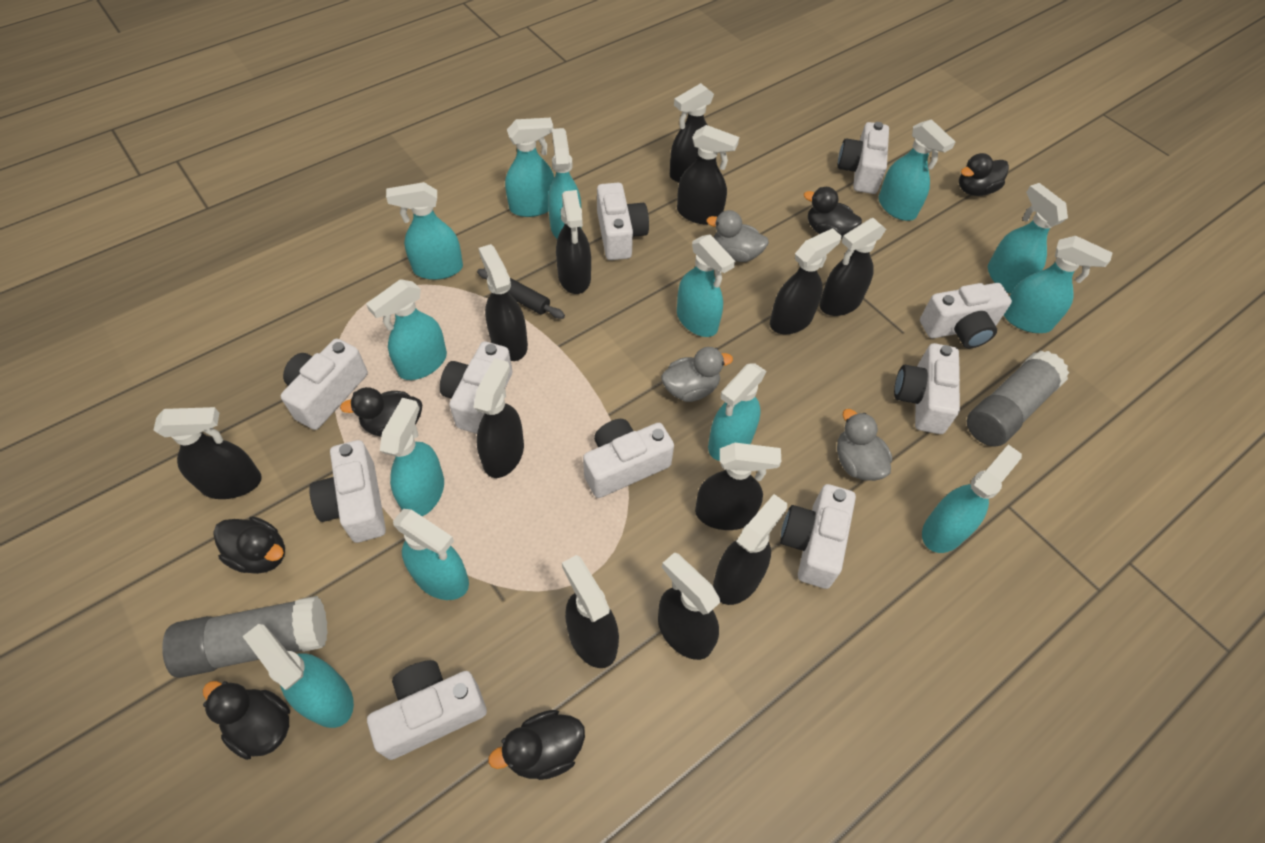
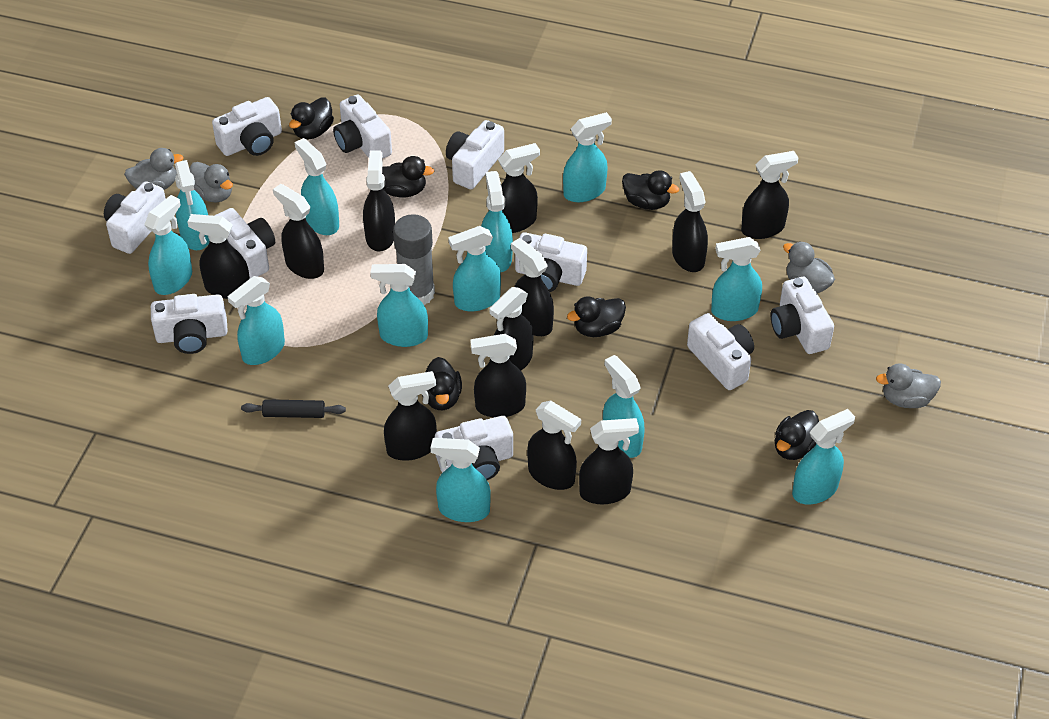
grey duck: 3 -> 4
grey glue stick: 2 -> 1
turquoise spray bottle: 13 -> 12

